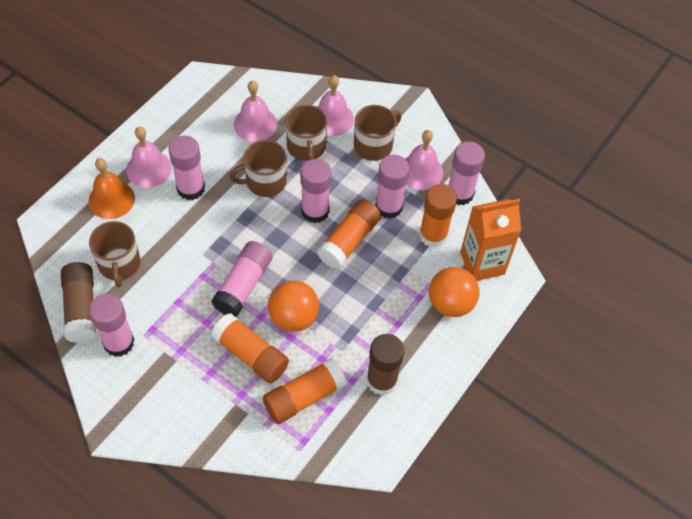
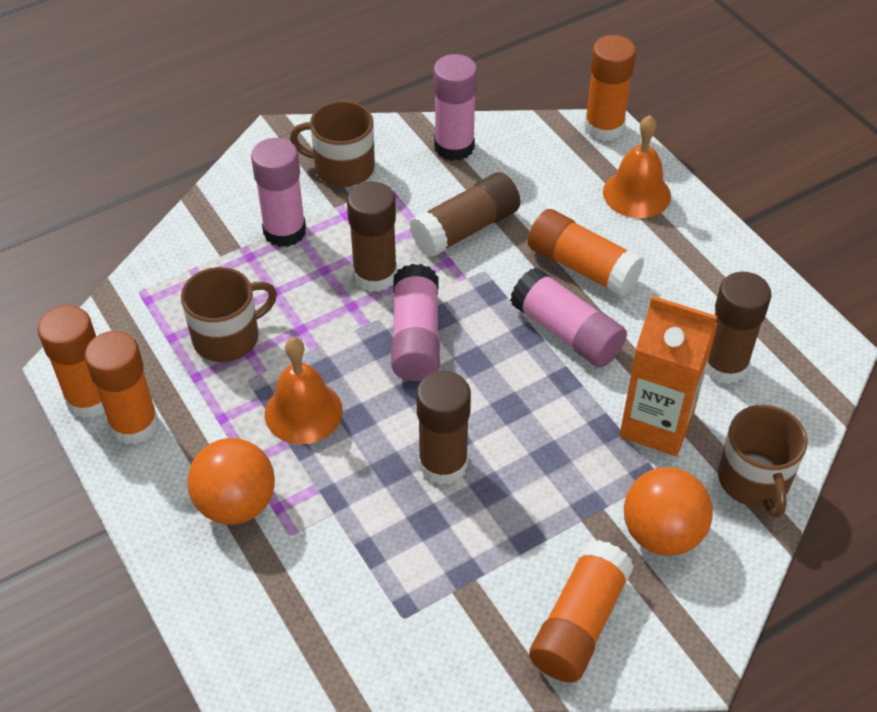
brown glue stick: 2 -> 4
brown mug: 4 -> 3
orange bell: 1 -> 2
orange glue stick: 4 -> 5
pink bell: 4 -> 0
pink glue stick: 6 -> 4

